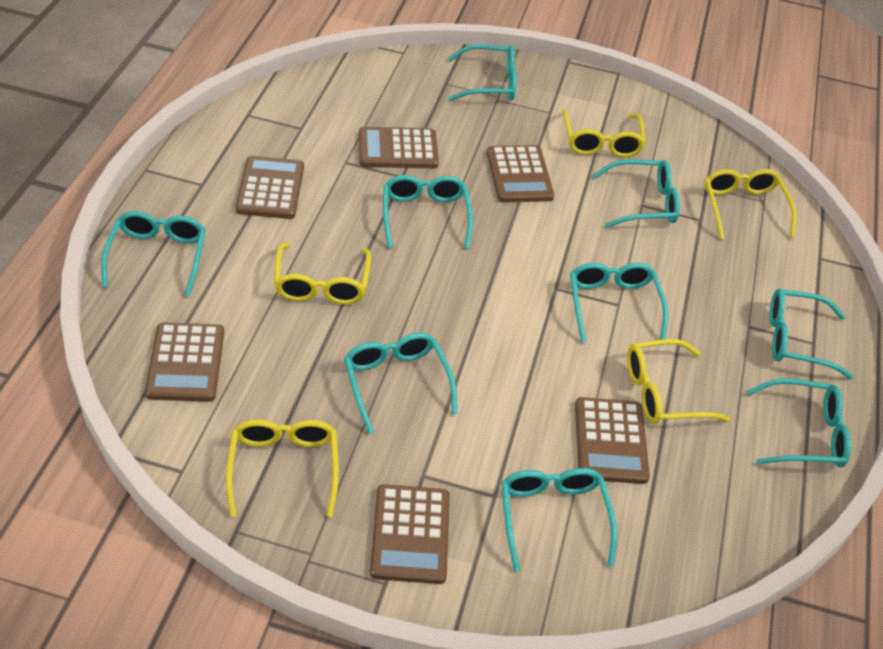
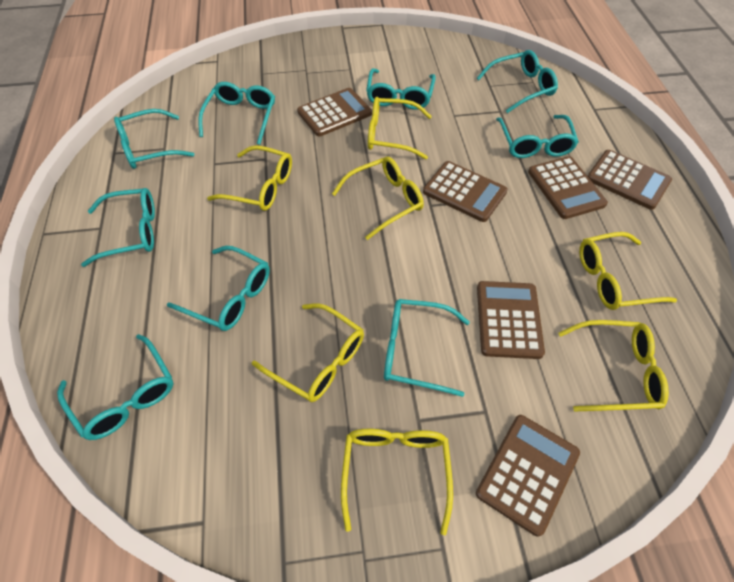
yellow glasses: 5 -> 7

